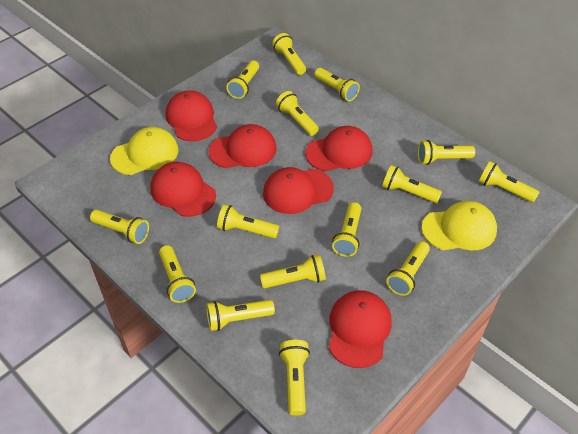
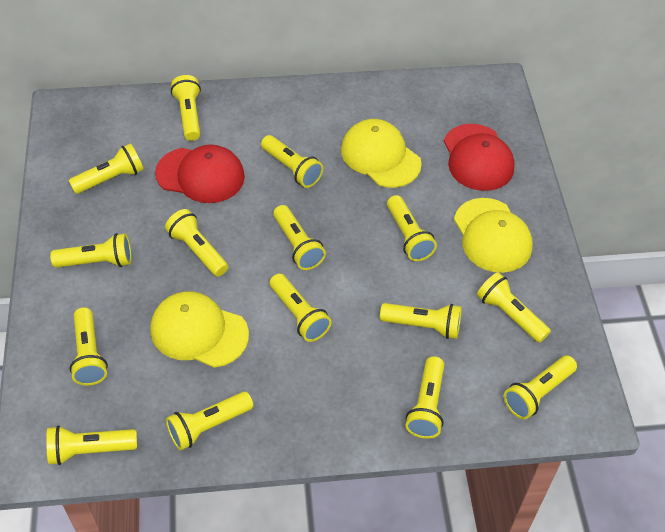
red cap: 6 -> 2
yellow cap: 2 -> 3

